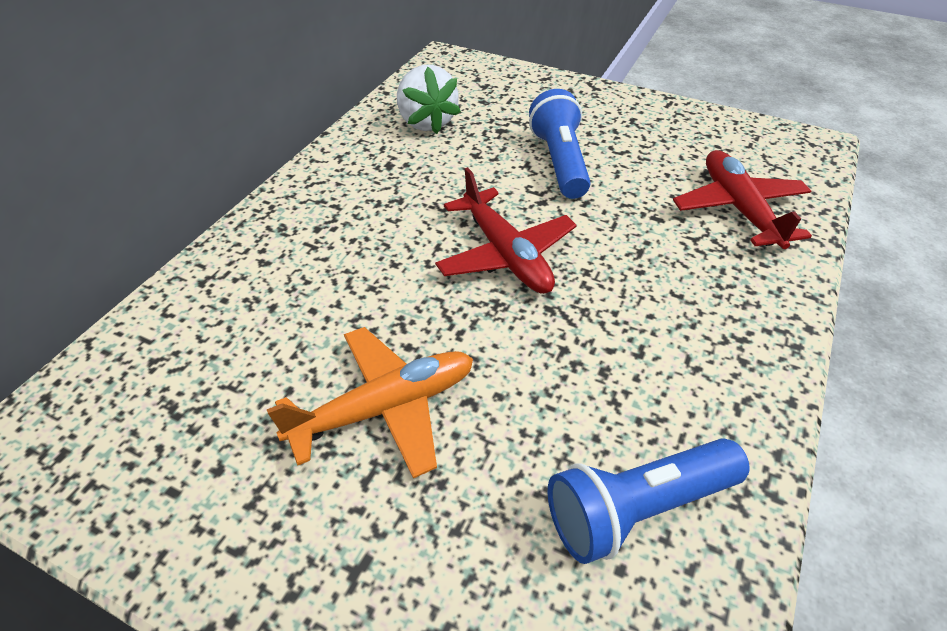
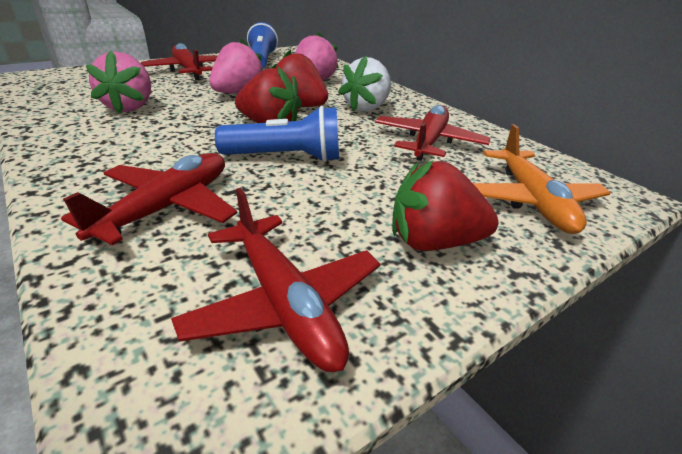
pink strawberry: 0 -> 3
red plane: 2 -> 4
red strawberry: 0 -> 3

